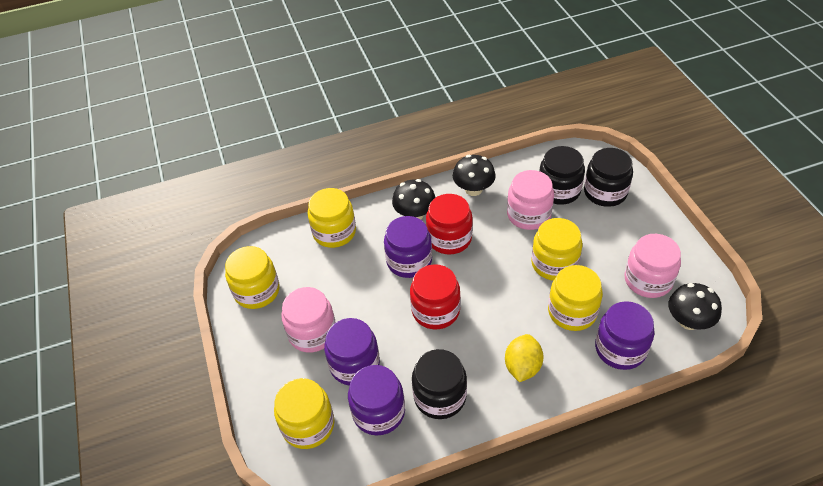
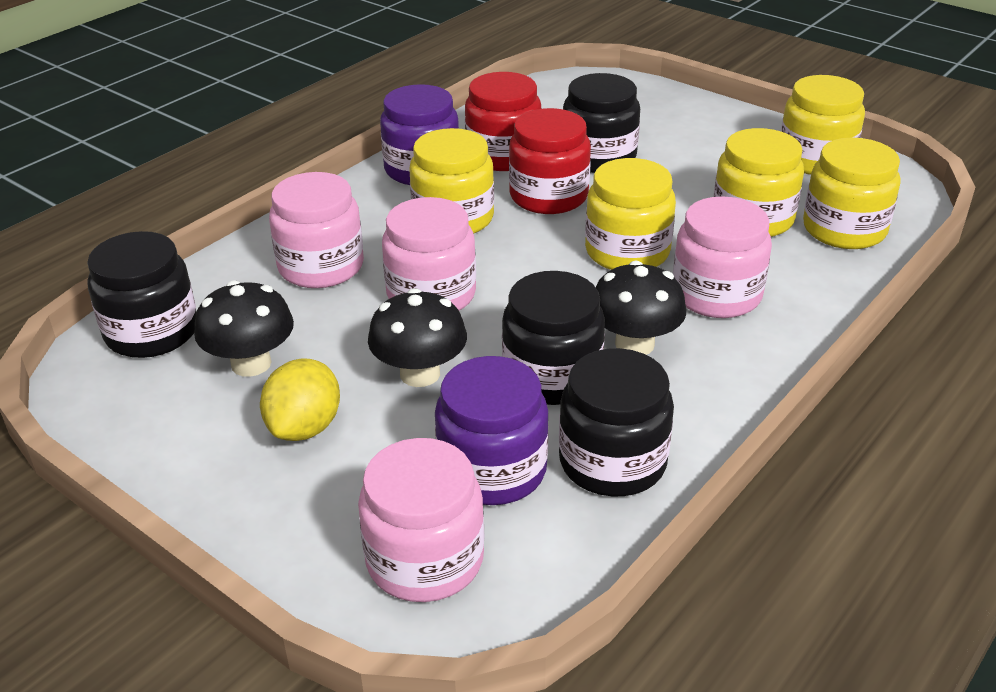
black jar: 3 -> 4
pink jar: 3 -> 4
purple jar: 4 -> 2

